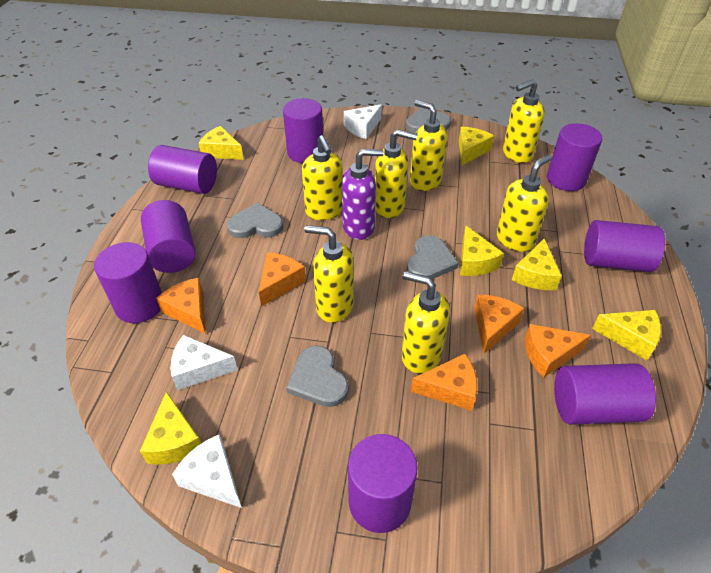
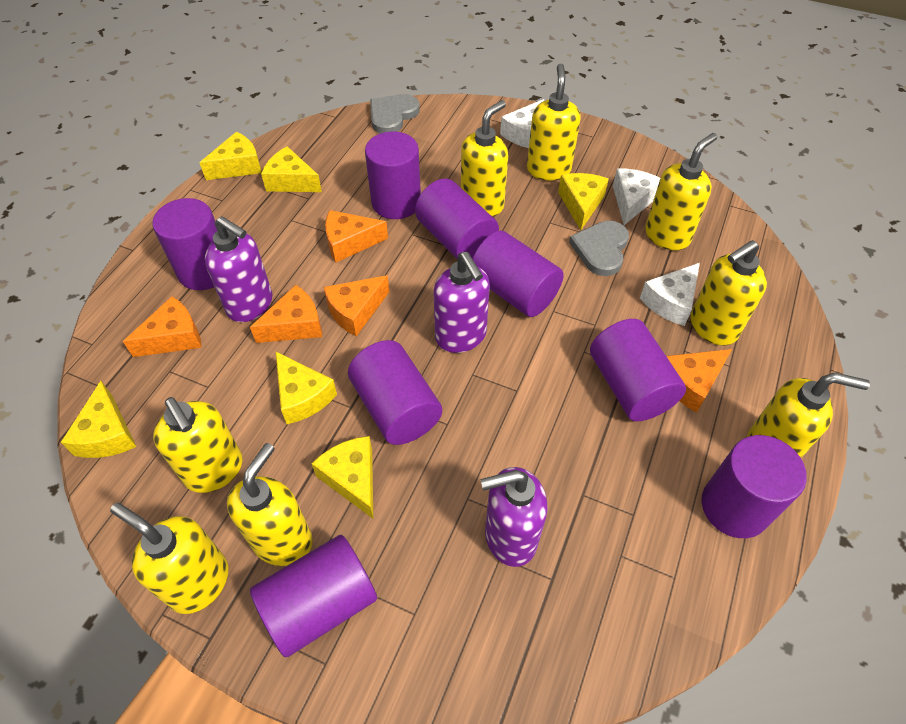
grey heart: 4 -> 2
purple soap dispenser: 1 -> 3
yellow soap dispenser: 7 -> 8

